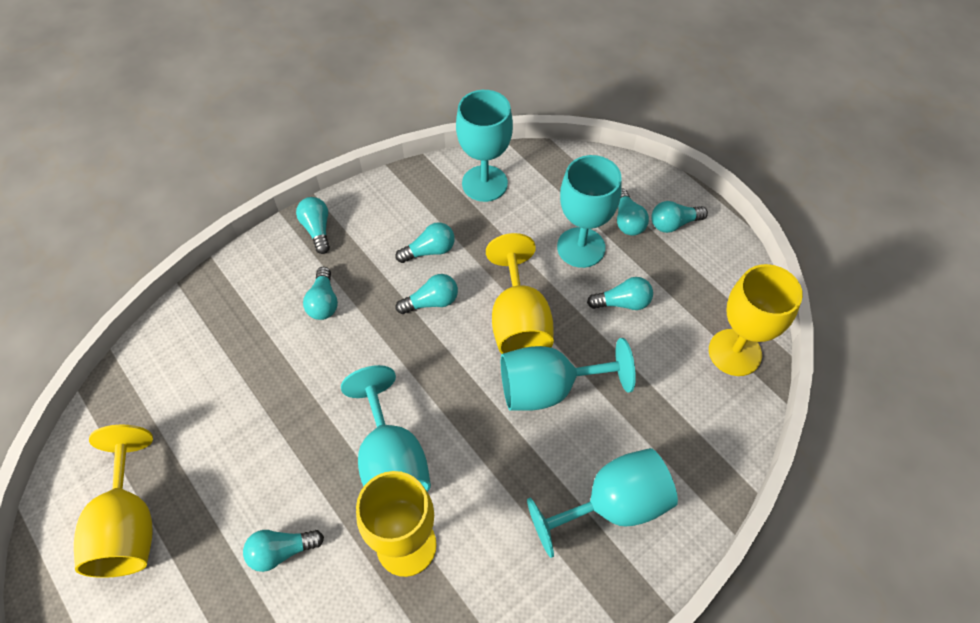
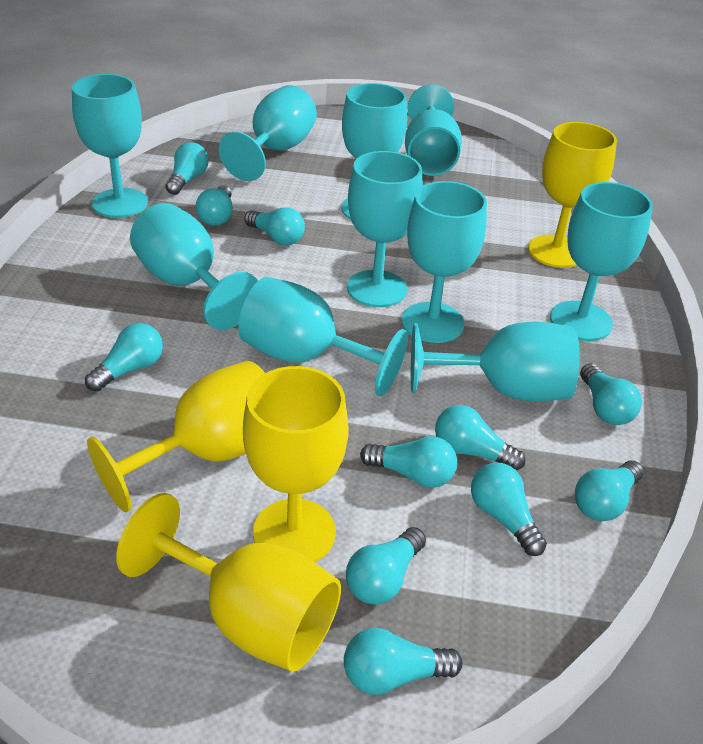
turquoise goblet: 5 -> 10
turquoise light bulb: 8 -> 11

